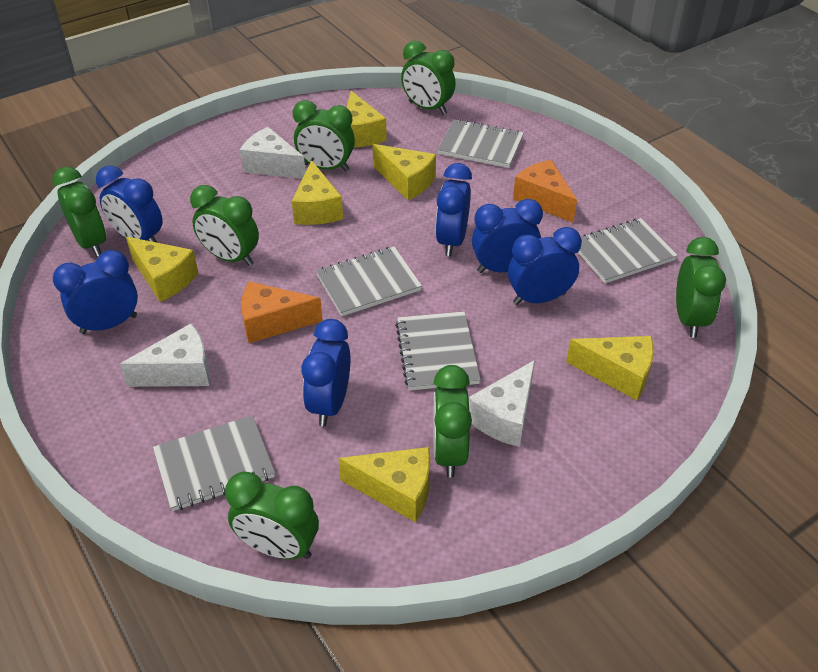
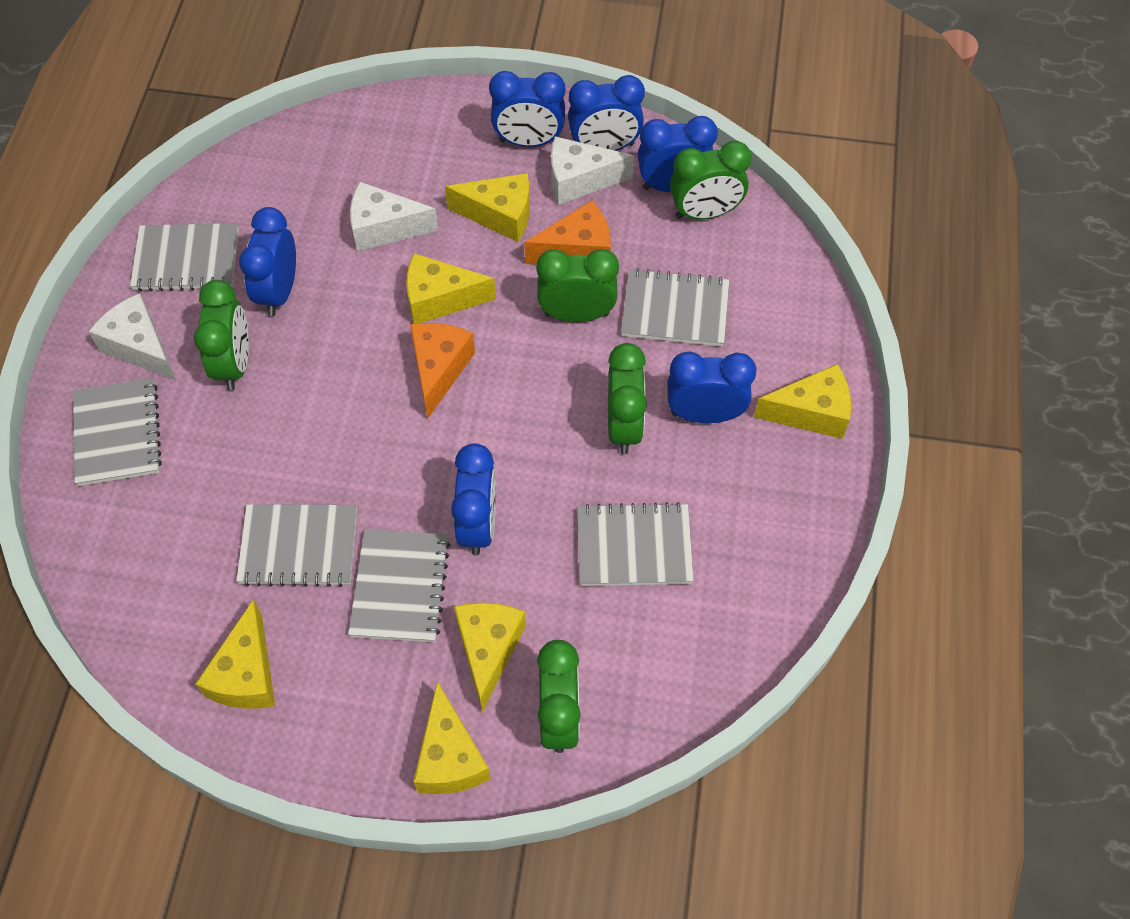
green clock: 7 -> 5
grey notebook: 5 -> 6

